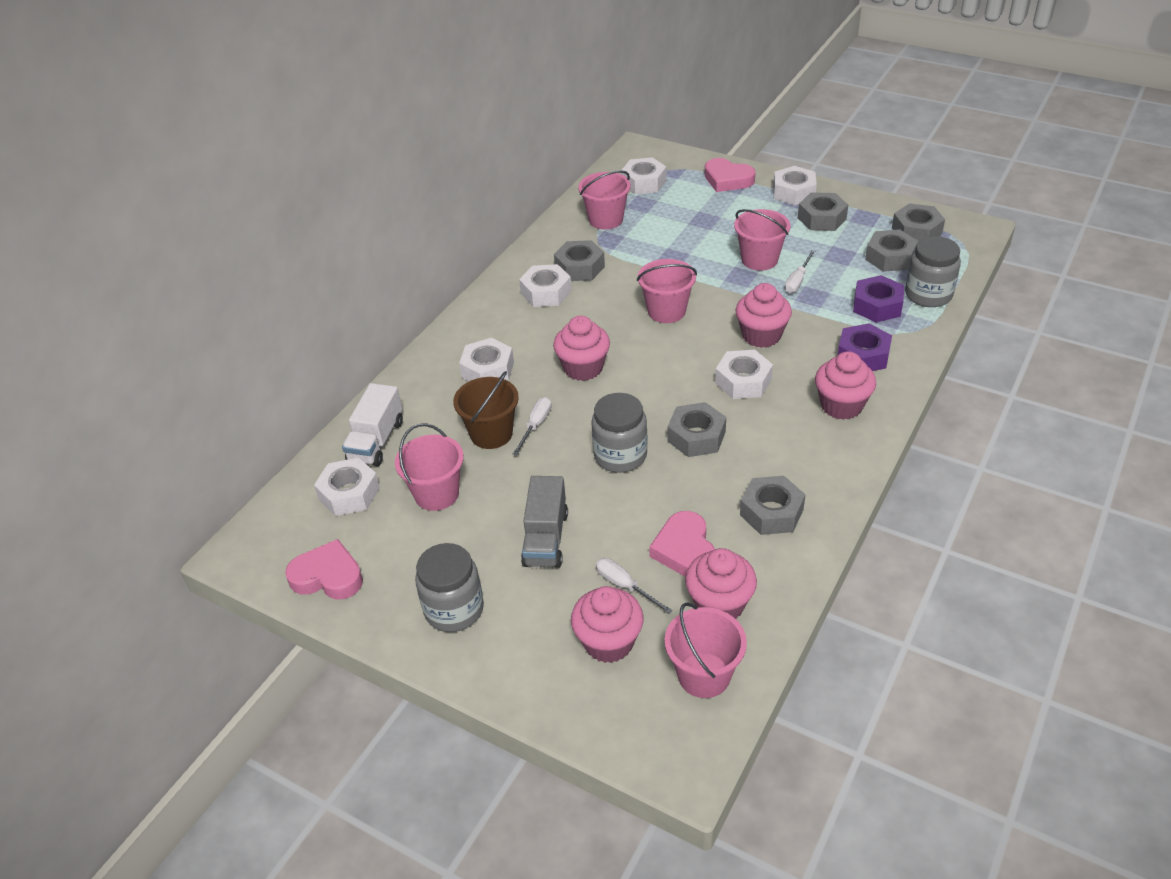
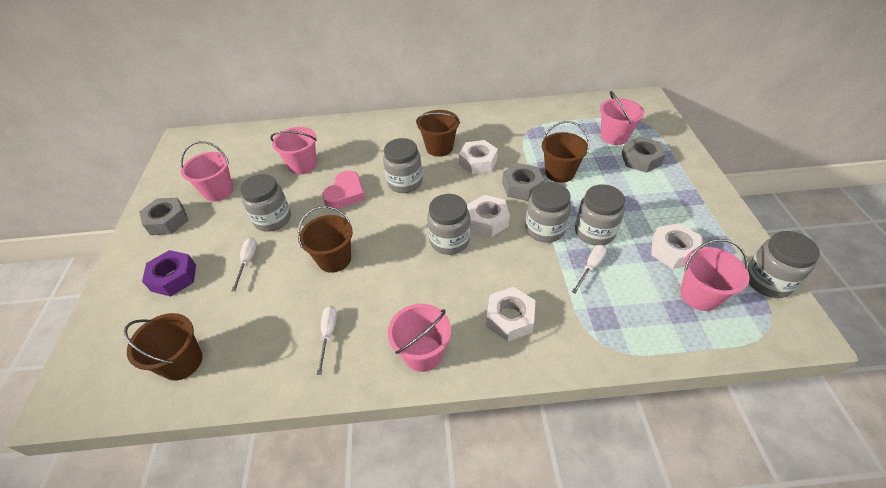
brown bucket: 1 -> 4
grey jar: 3 -> 6
grey nut: 6 -> 3
grey truck: 1 -> 0
pink cupcake: 5 -> 0
pink heart: 3 -> 1
purple nut: 2 -> 1
white nut: 6 -> 4
white truck: 1 -> 0

